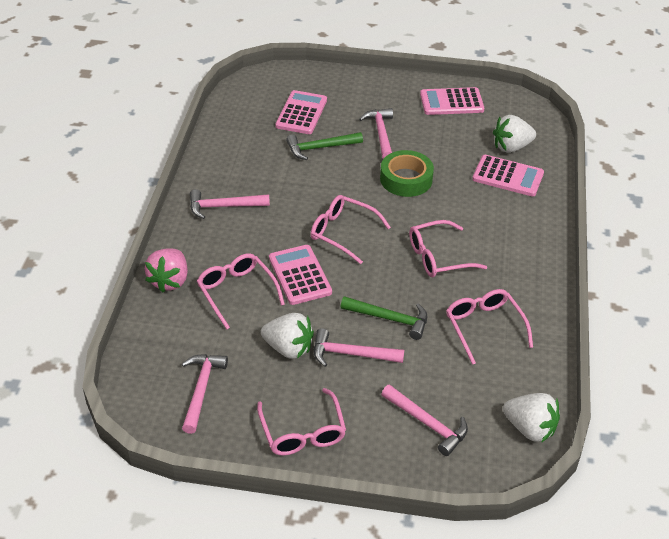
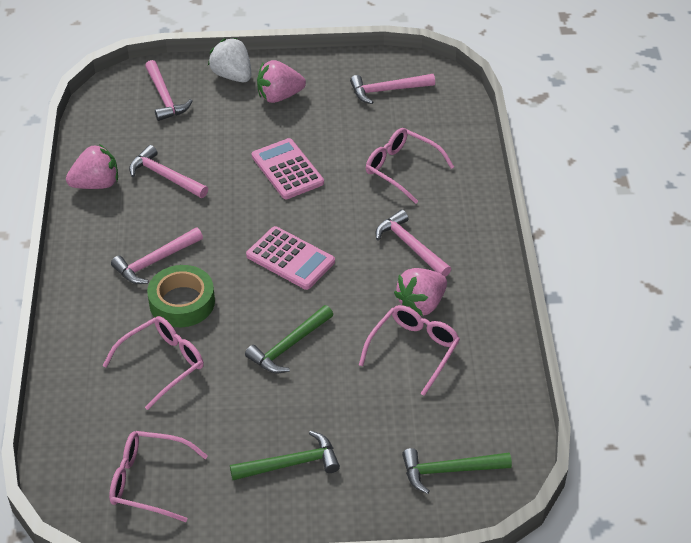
green hammer: 2 -> 3
pink calculator: 4 -> 2
pink glasses: 5 -> 4
pink strawberry: 1 -> 3
white strawberry: 3 -> 1

